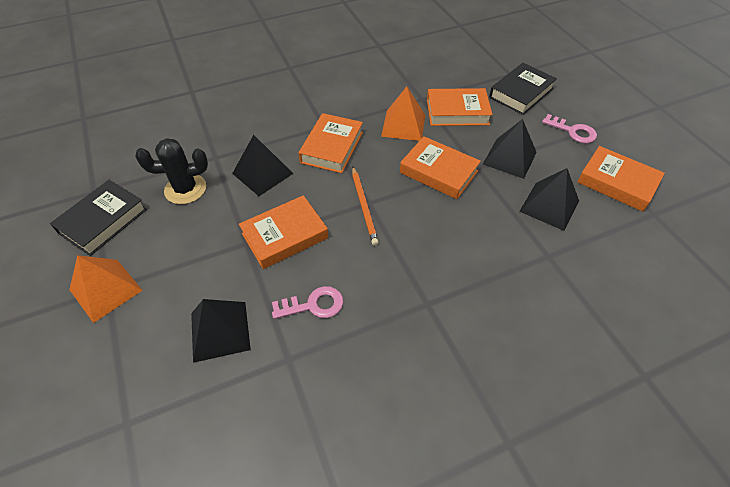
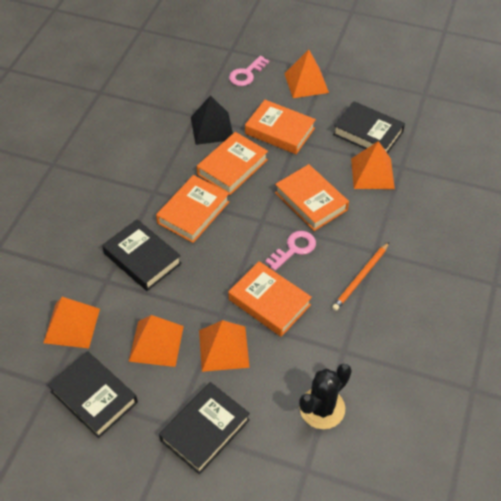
black book: 2 -> 4
black pyramid: 4 -> 1
orange pyramid: 2 -> 5

